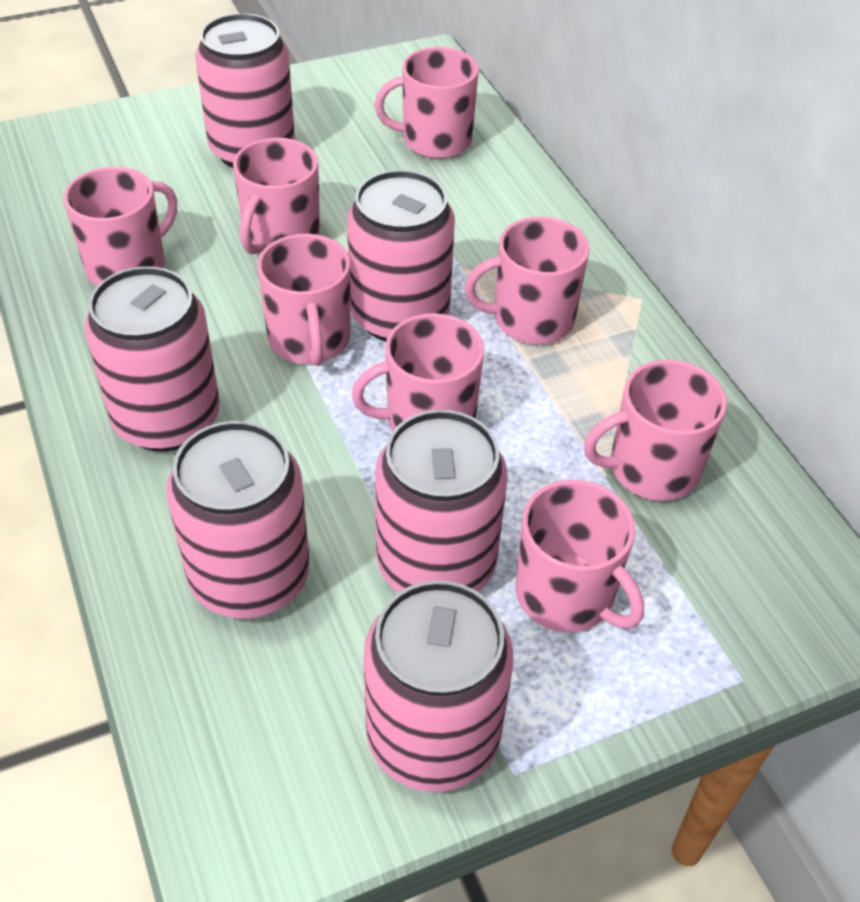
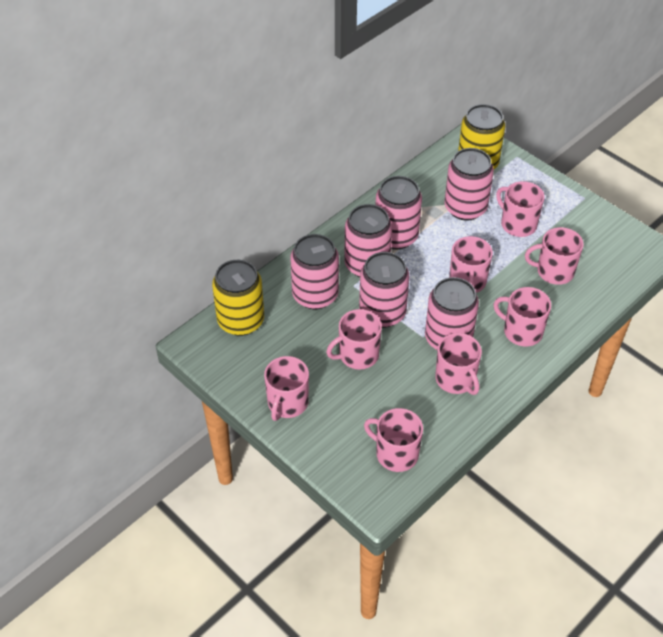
yellow can: 0 -> 2

